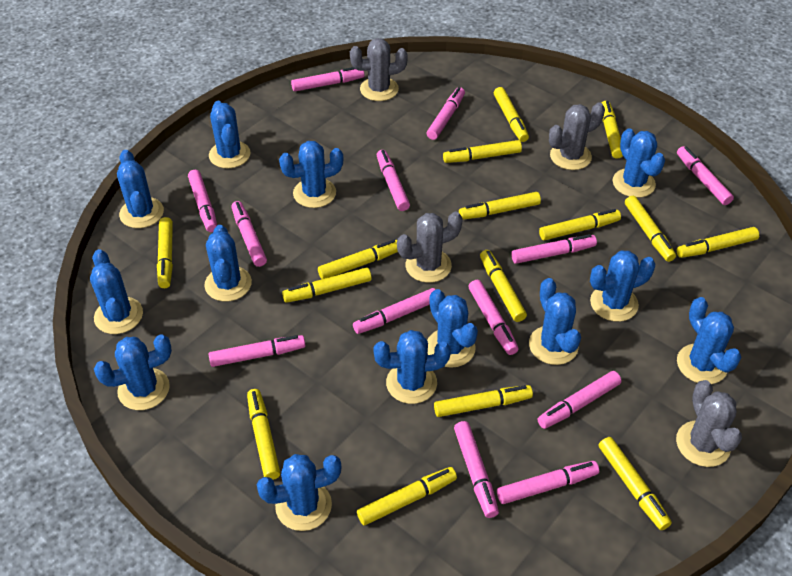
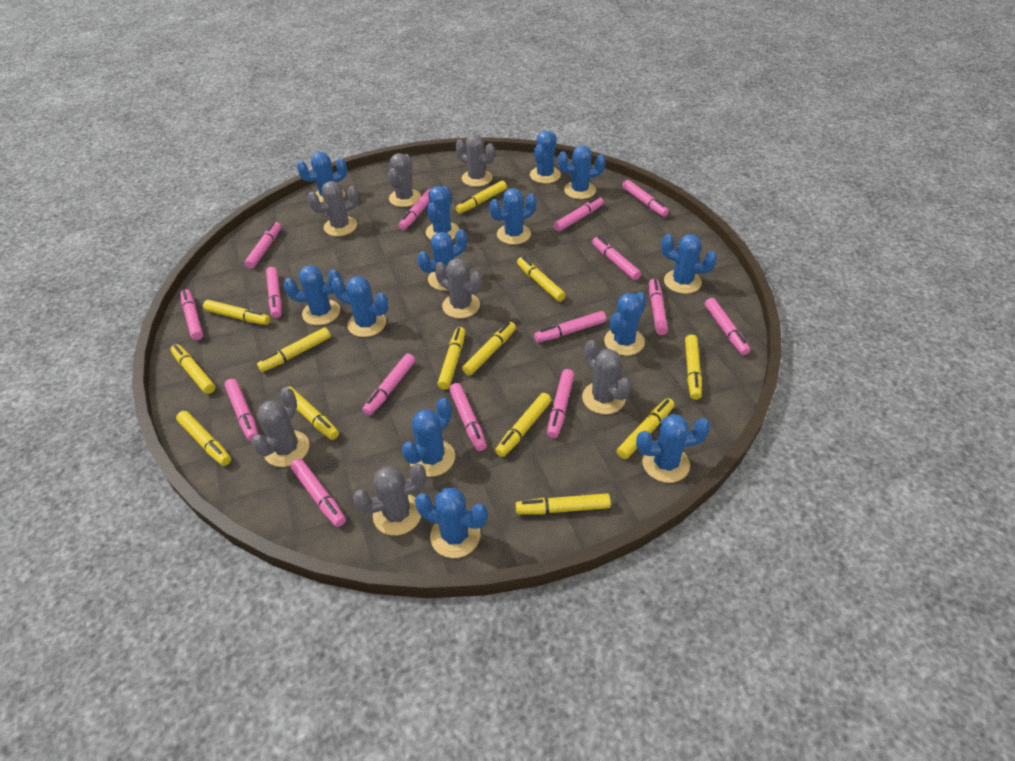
grey cactus: 4 -> 7
pink marker: 13 -> 15
yellow marker: 15 -> 13

